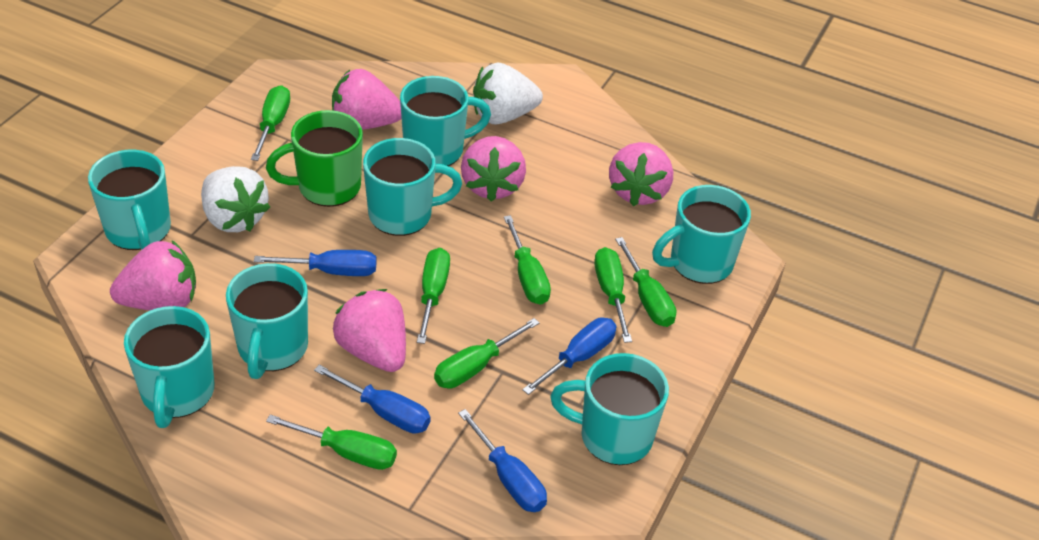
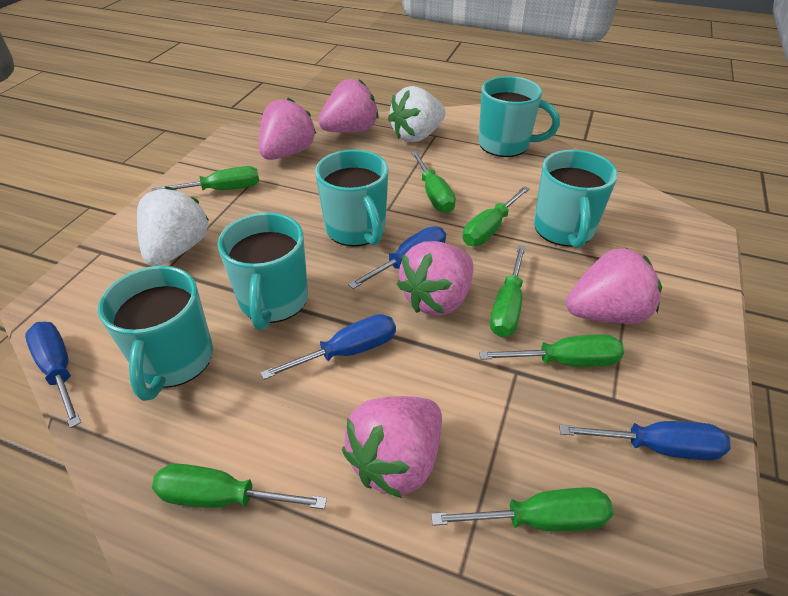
green mug: 1 -> 0
turquoise mug: 7 -> 5

